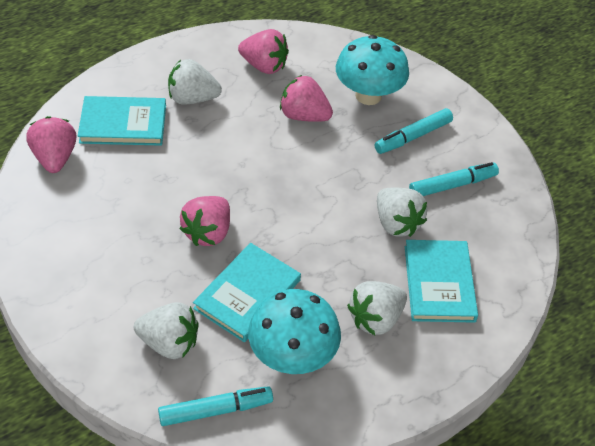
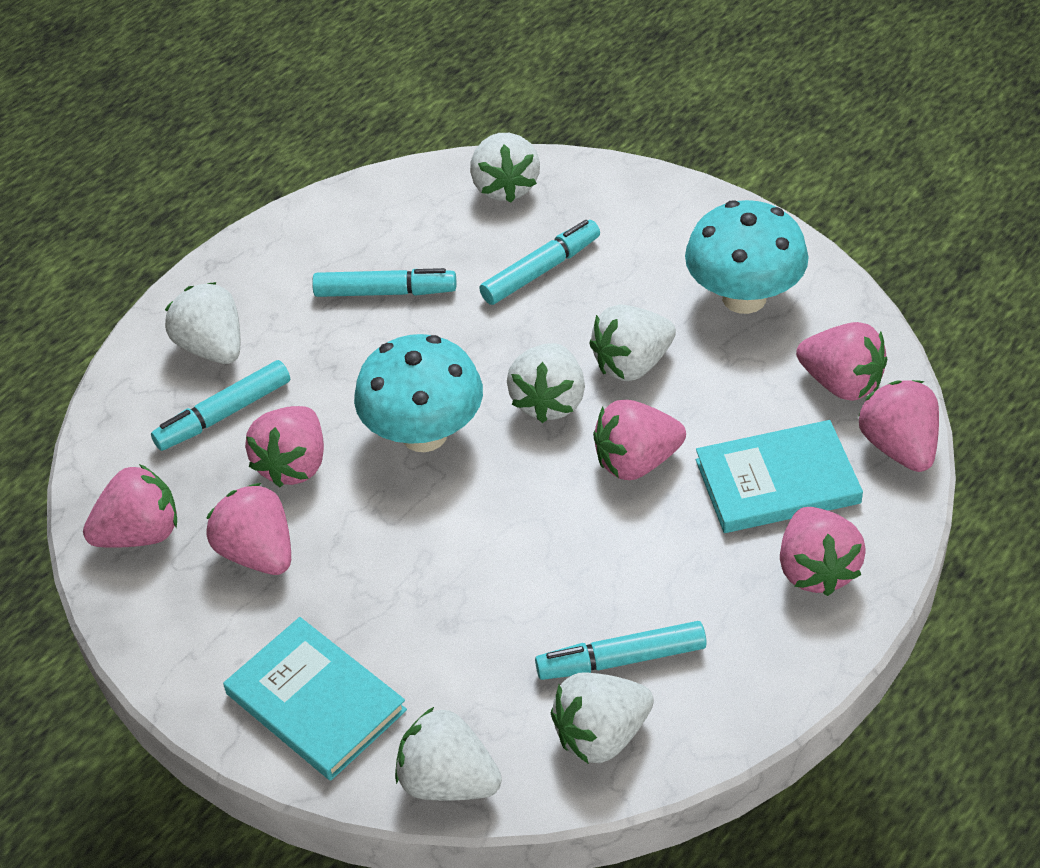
pink strawberry: 4 -> 7
turquoise book: 3 -> 2
turquoise marker: 3 -> 4
white strawberry: 4 -> 6

